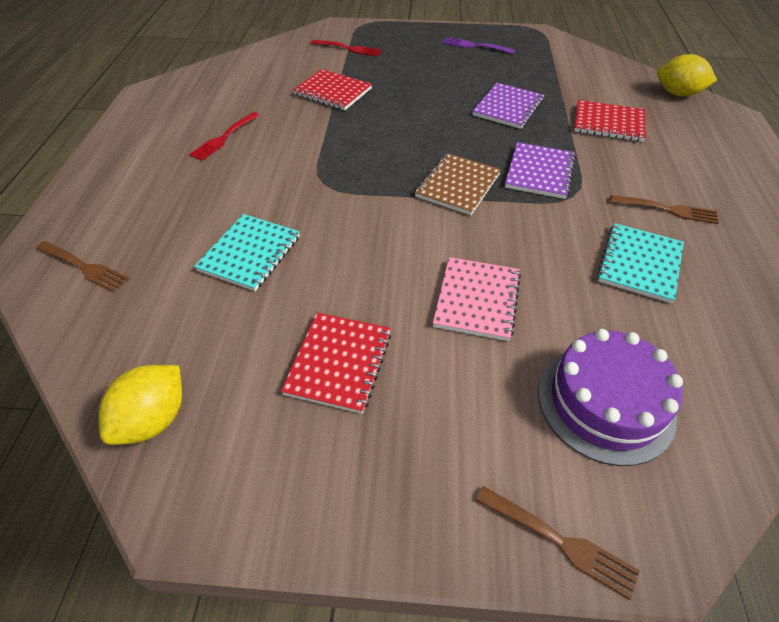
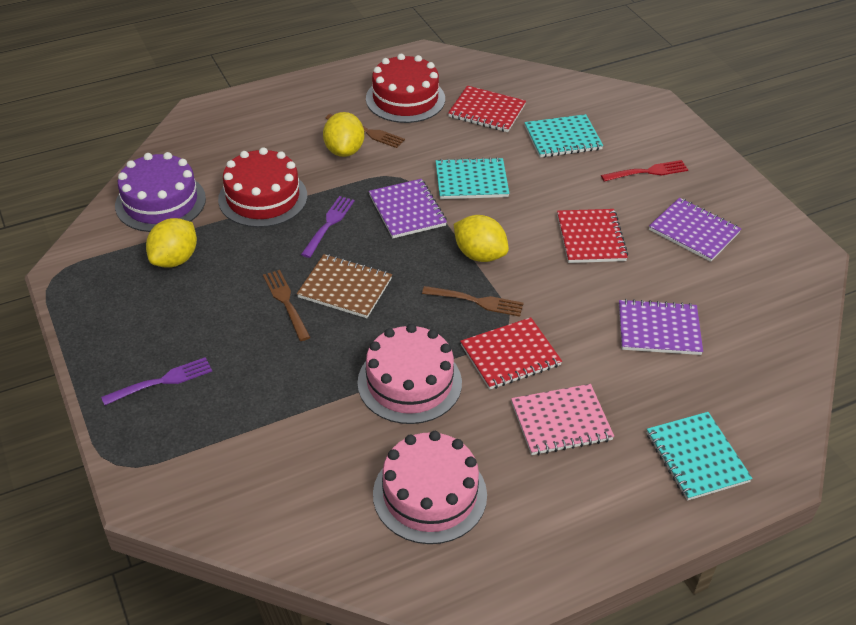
pink cake: 0 -> 2
purple fork: 1 -> 2
purple notebook: 2 -> 3
red cake: 0 -> 2
red fork: 2 -> 1
turquoise notebook: 2 -> 3
yellow lemon: 2 -> 3

